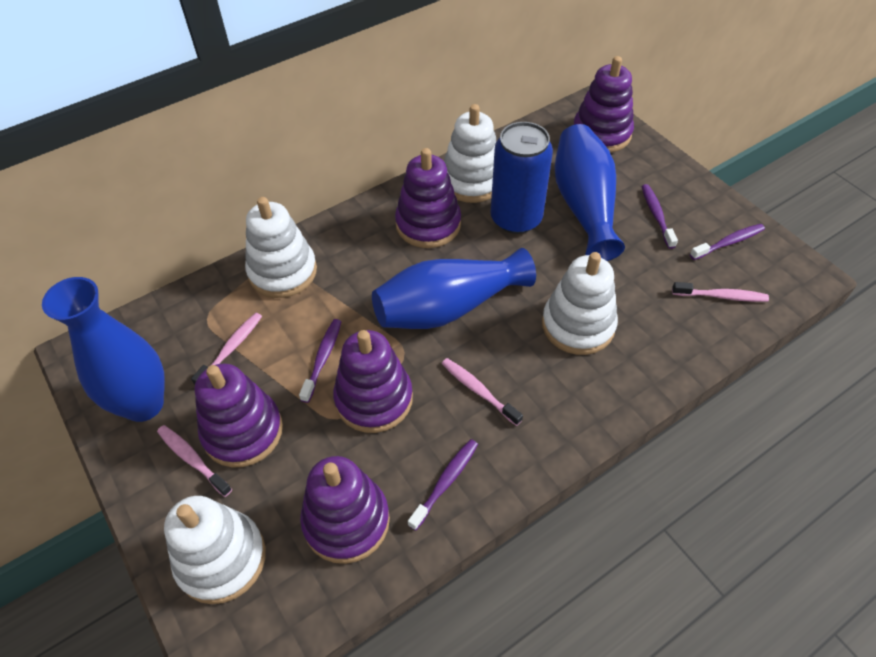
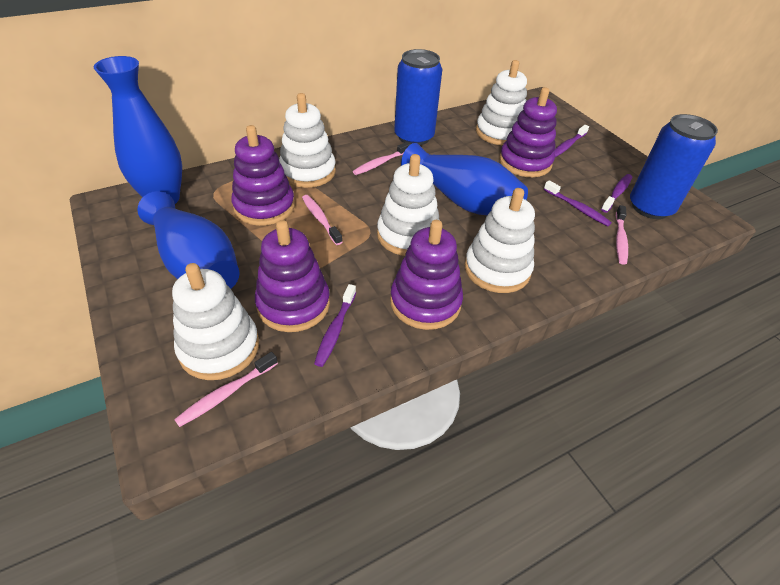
blue can: 1 -> 2
purple stacking toy: 5 -> 4
white stacking toy: 4 -> 5

